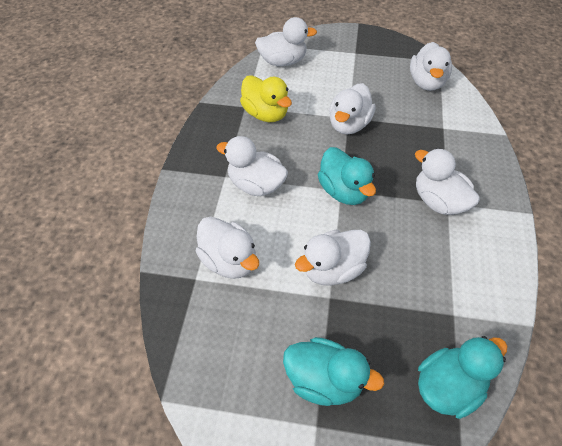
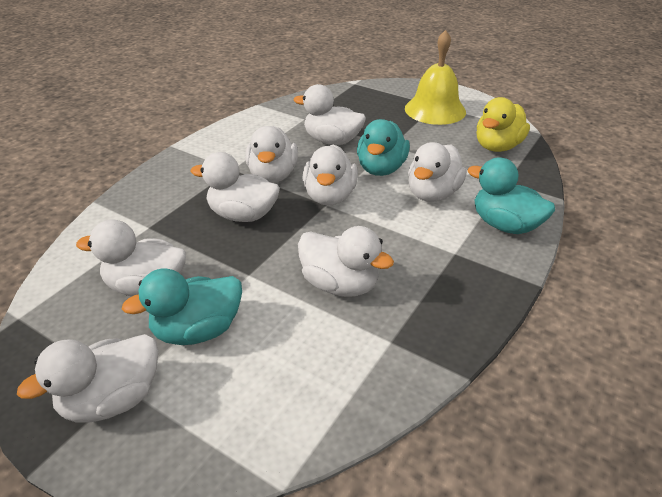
white duck: 7 -> 8
yellow bell: 0 -> 1

